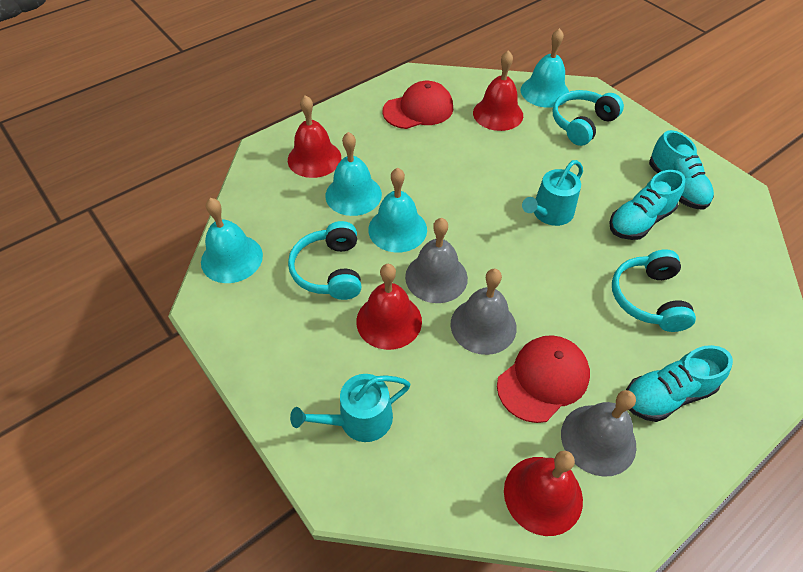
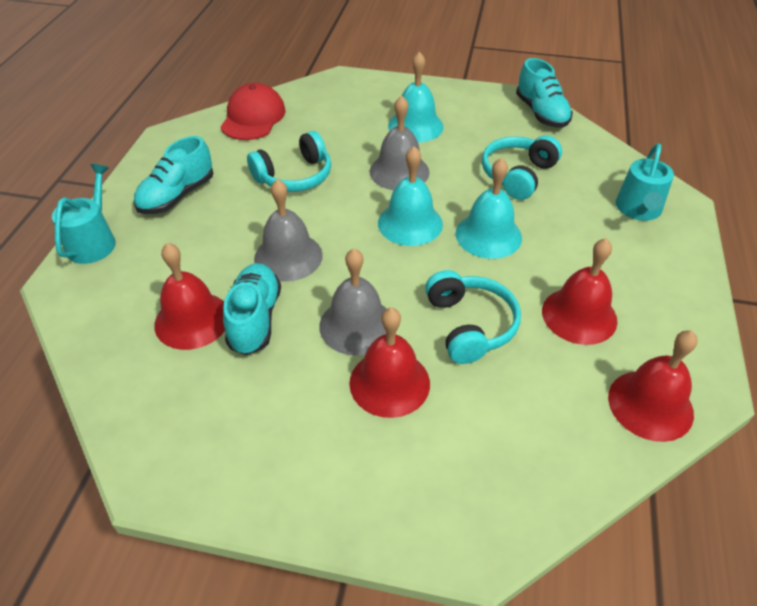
red cap: 2 -> 1
turquoise bell: 4 -> 3

